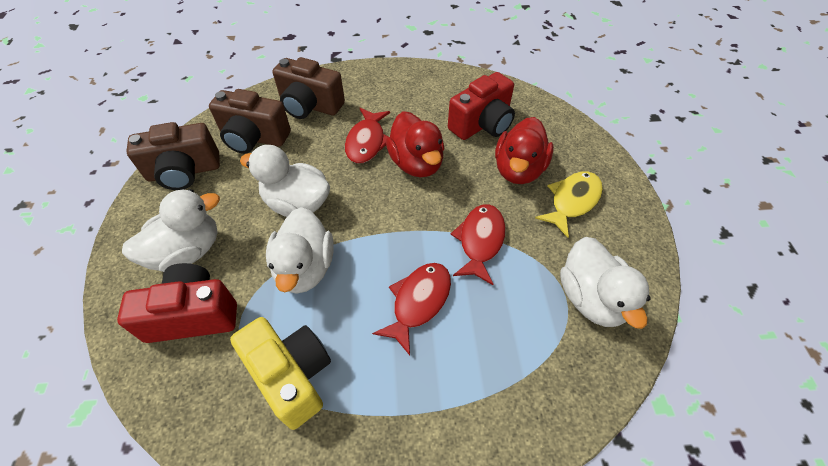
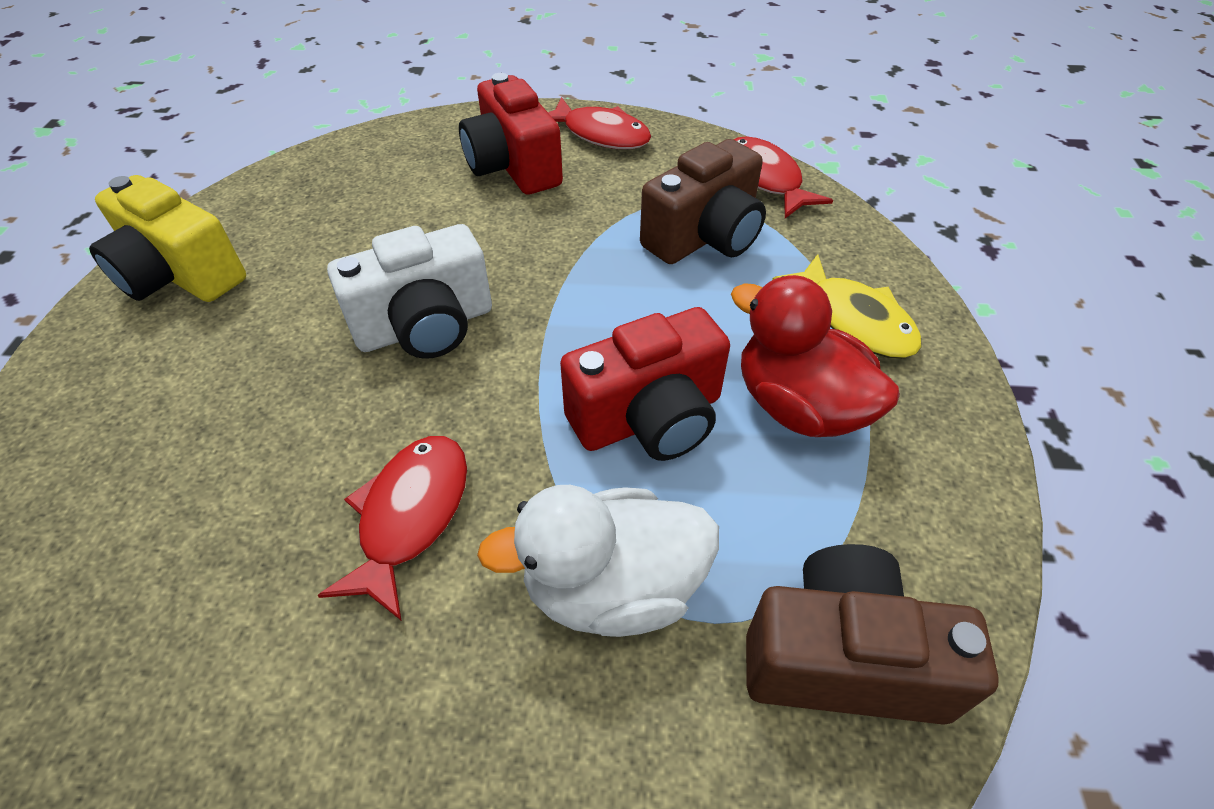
brown camera: 3 -> 2
red duck: 2 -> 1
white camera: 0 -> 1
white duck: 4 -> 1

